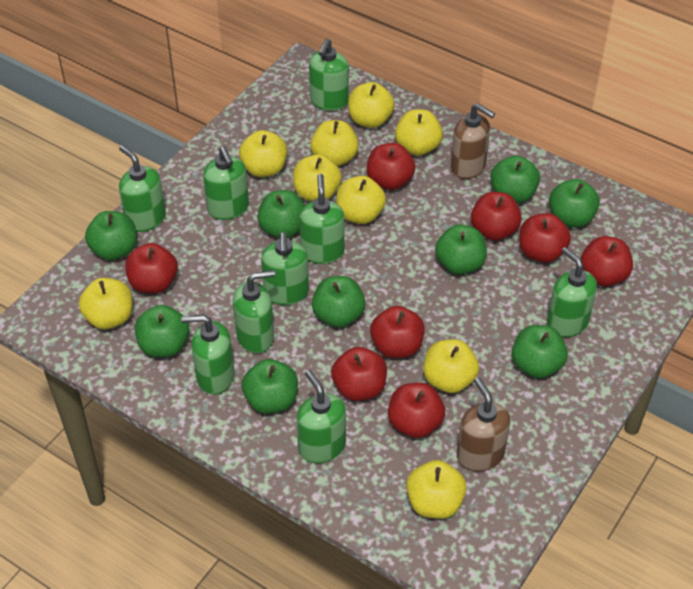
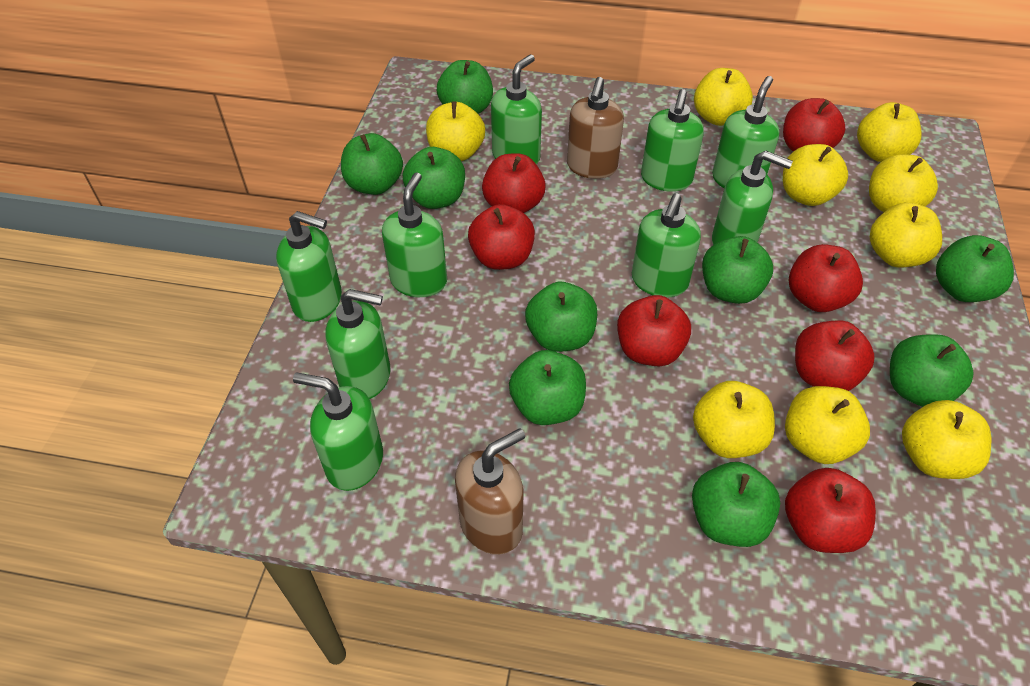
red apple: 8 -> 7

